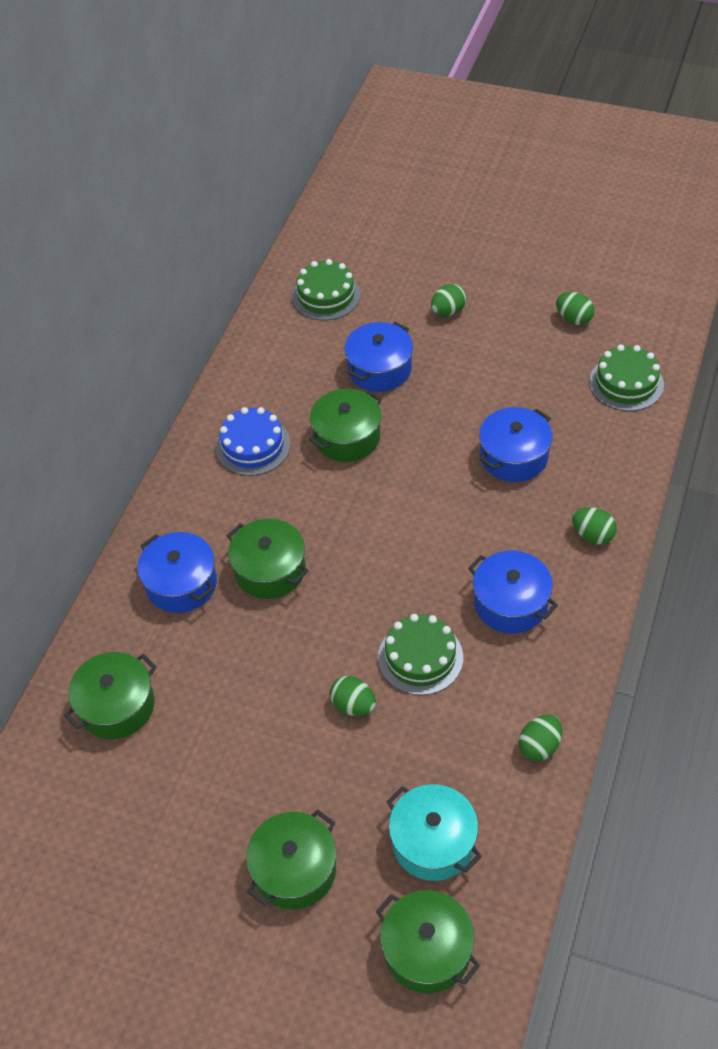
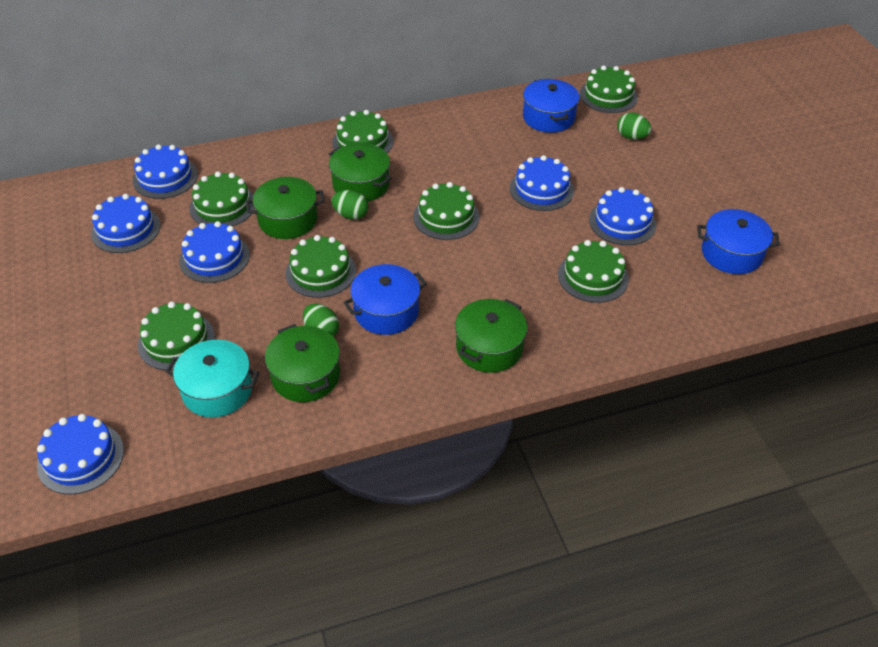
blue cake: 1 -> 6
blue pot: 4 -> 3
green cake: 3 -> 7
green egg: 5 -> 3
green pot: 5 -> 4

